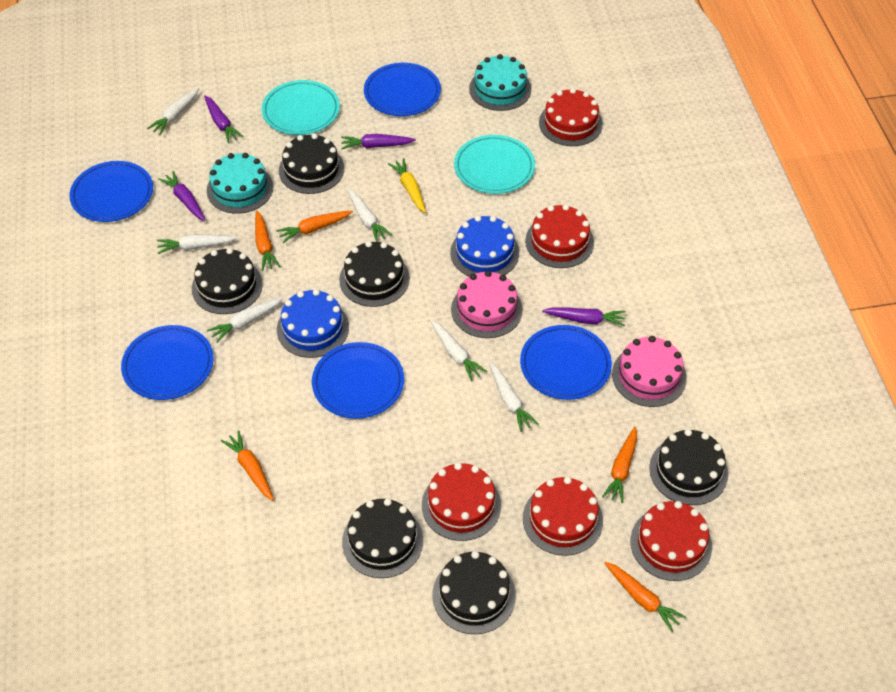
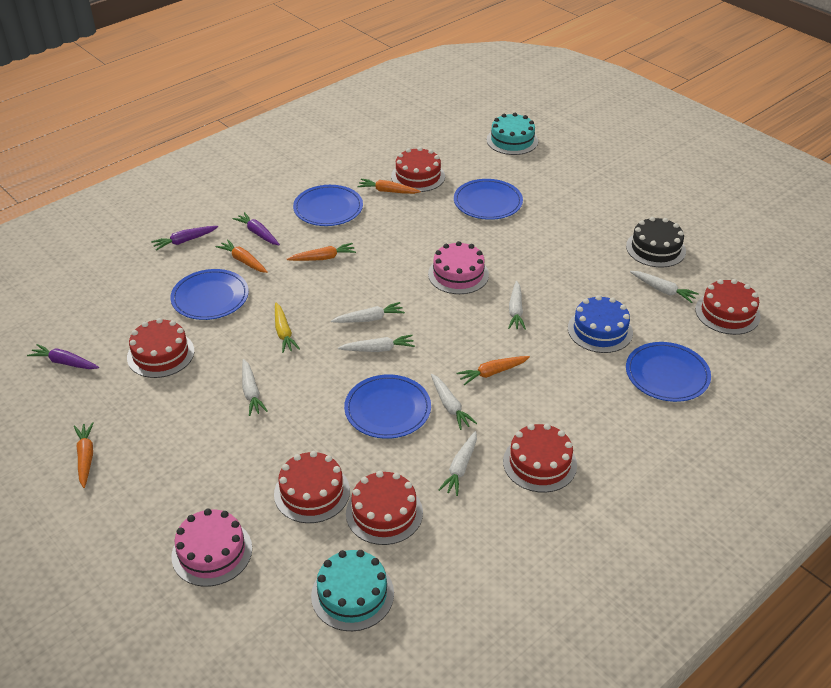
black cake: 6 -> 1
blue cake: 2 -> 1
purple carrot: 4 -> 3
red cake: 5 -> 6
turquoise plate: 2 -> 0
white carrot: 6 -> 7

